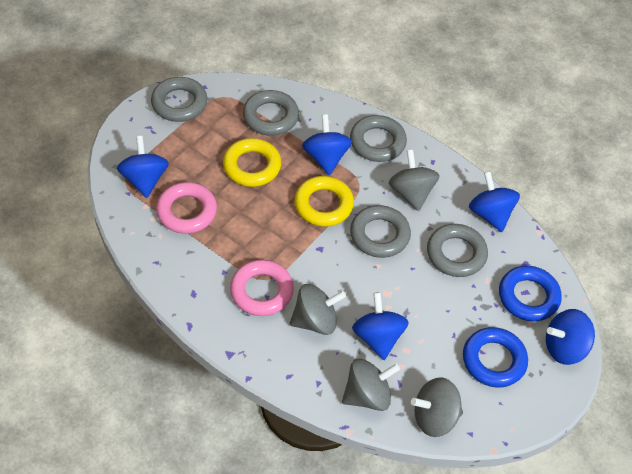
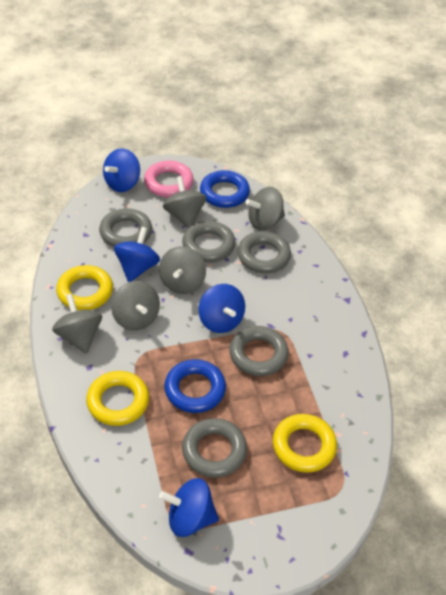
blue spinning top: 5 -> 4
grey spinning top: 4 -> 5
pink ring: 2 -> 1
yellow ring: 2 -> 3

